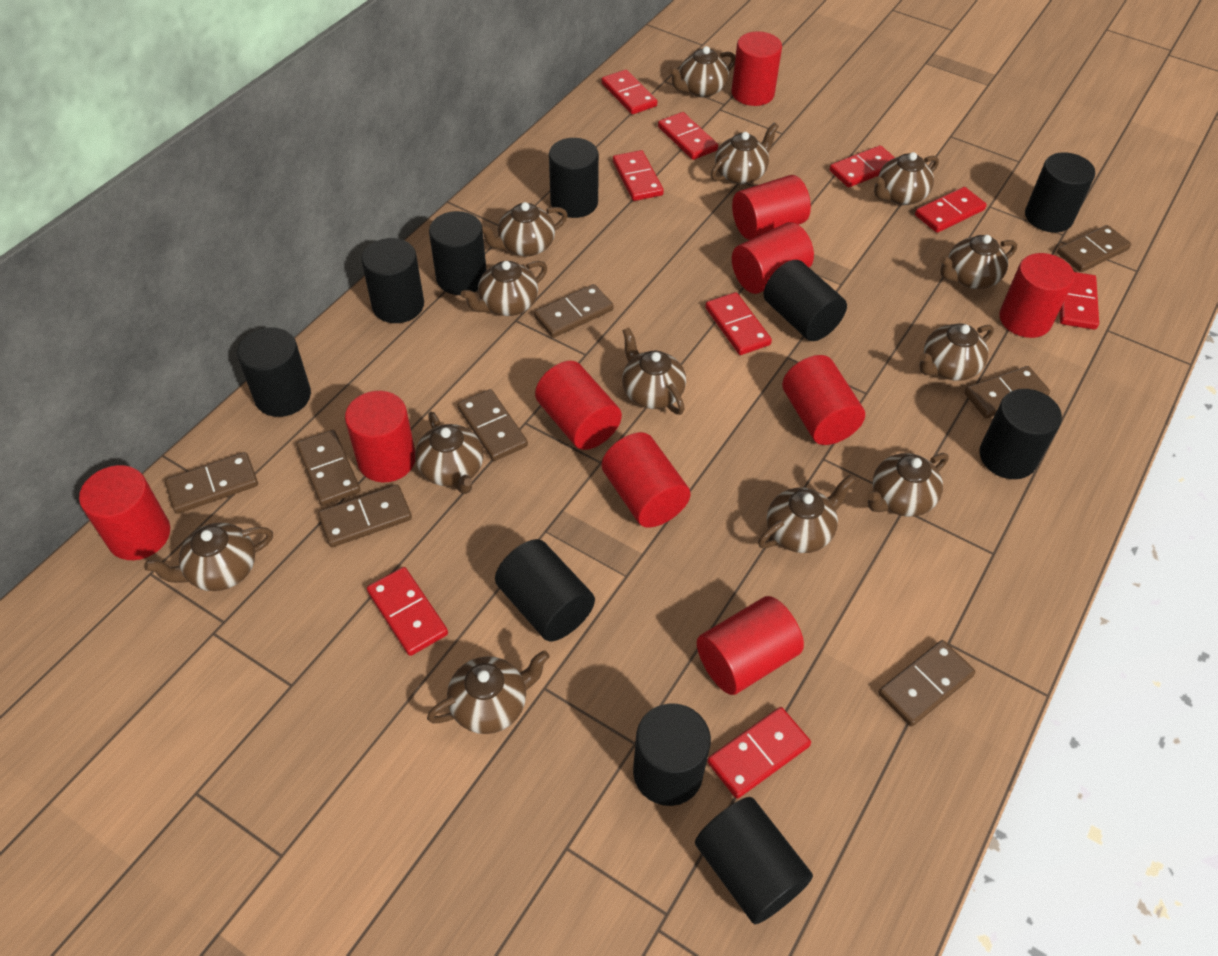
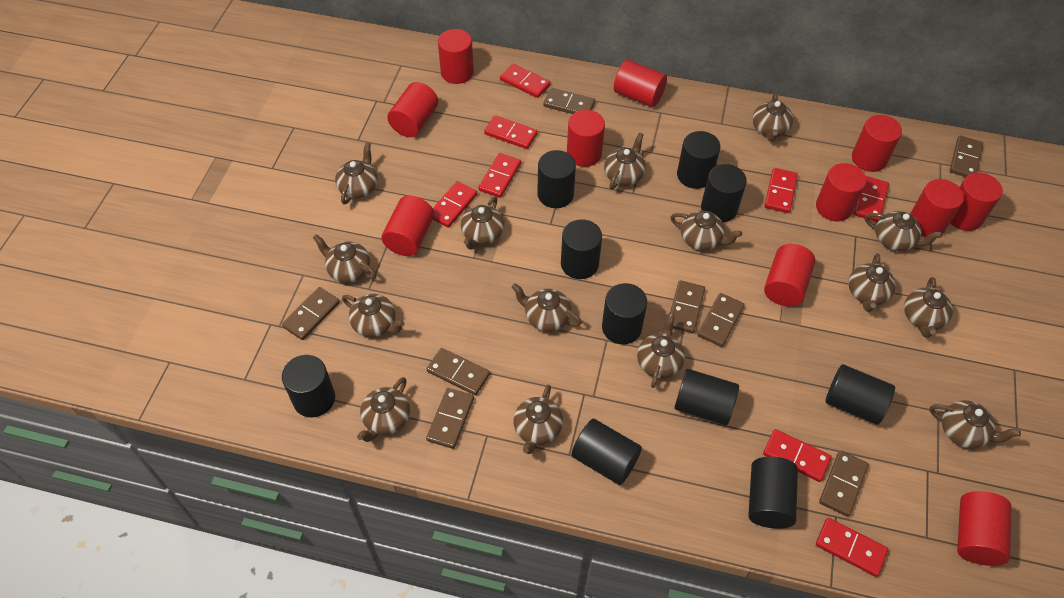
brown teapot: 13 -> 15
red cylinder: 10 -> 11
red domino: 9 -> 8

